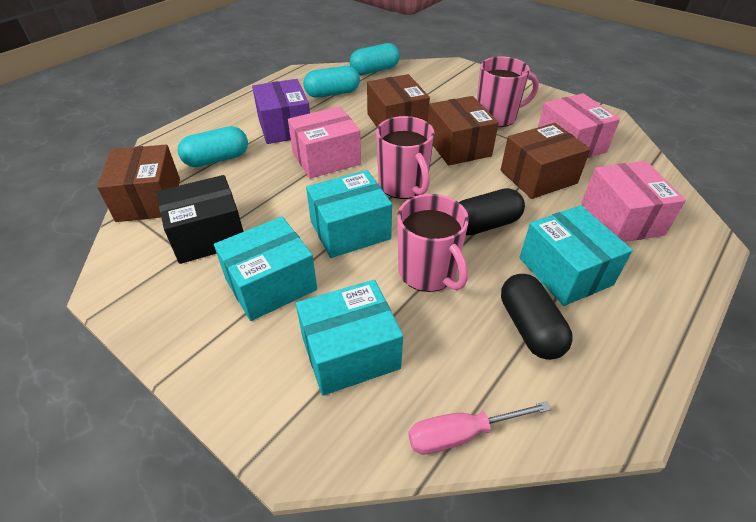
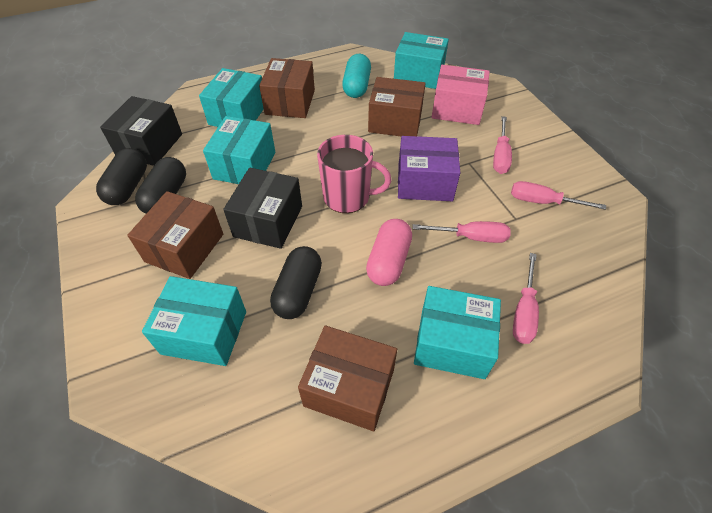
black box: 1 -> 2
black capsule: 2 -> 3
pink box: 3 -> 1
pink capsule: 0 -> 1
pink mug: 3 -> 1
pink screwdriver: 1 -> 4
turquoise box: 4 -> 5
turquoise capsule: 3 -> 1

